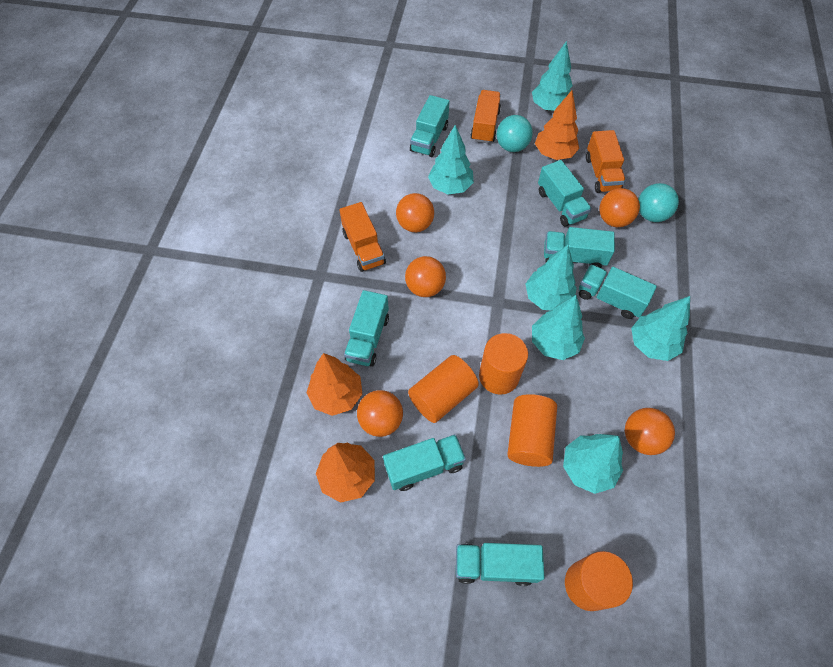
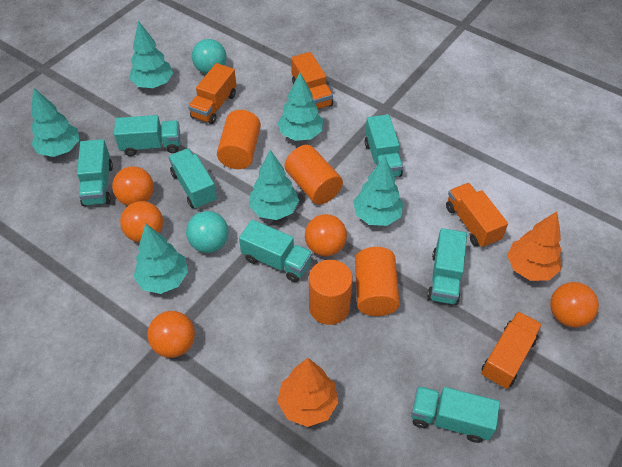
orange tree: 3 -> 2
orange truck: 3 -> 4

